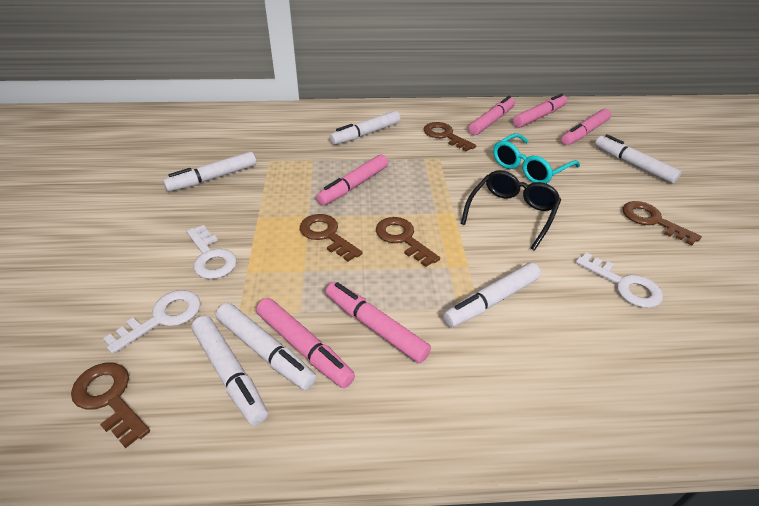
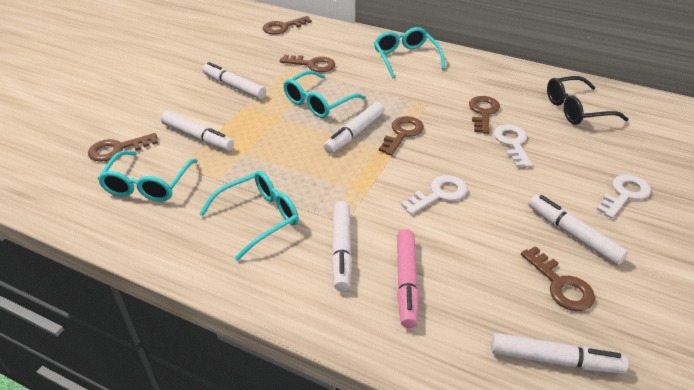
brown key: 5 -> 6
pink marker: 6 -> 1
turquoise glasses: 1 -> 4

